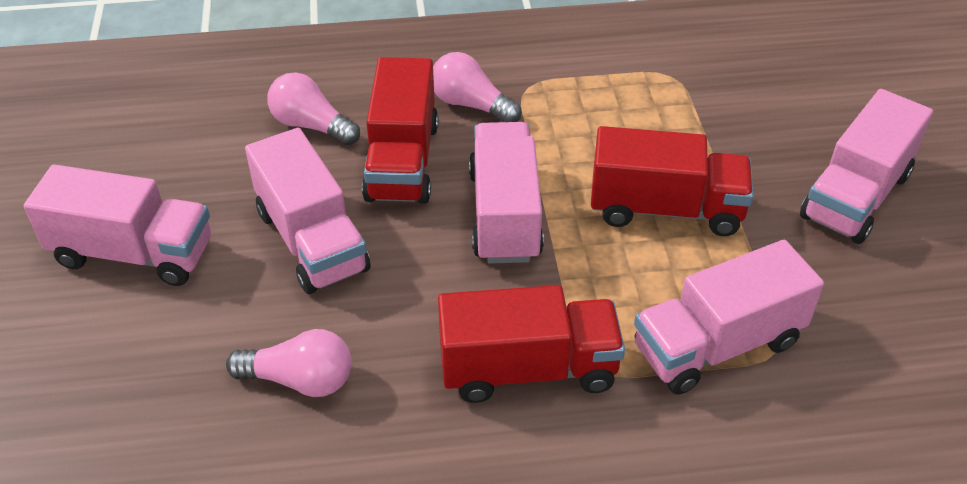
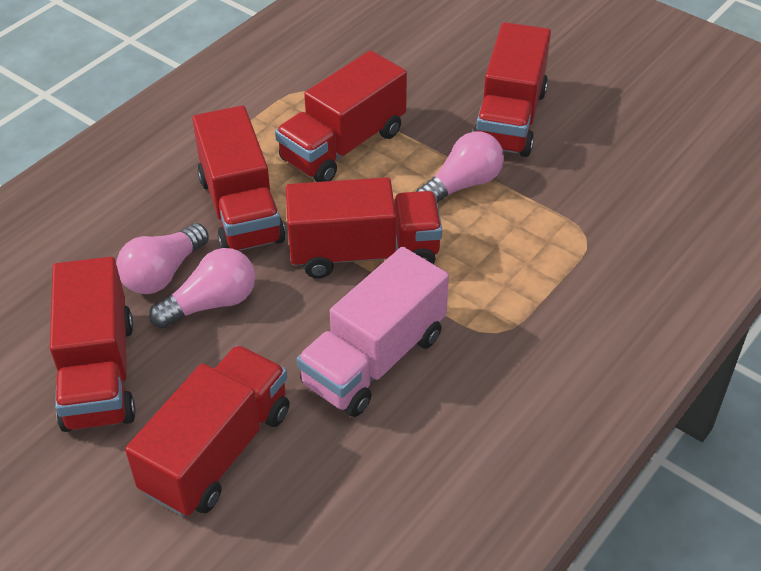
pink truck: 5 -> 1
red truck: 3 -> 6

